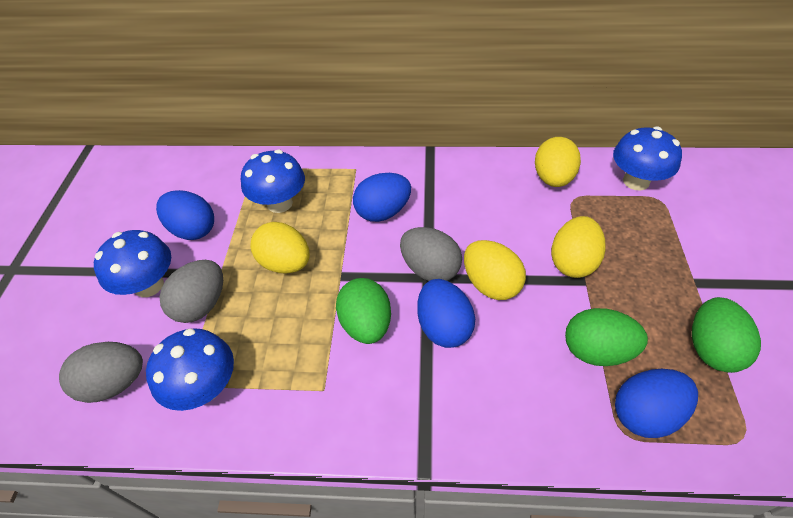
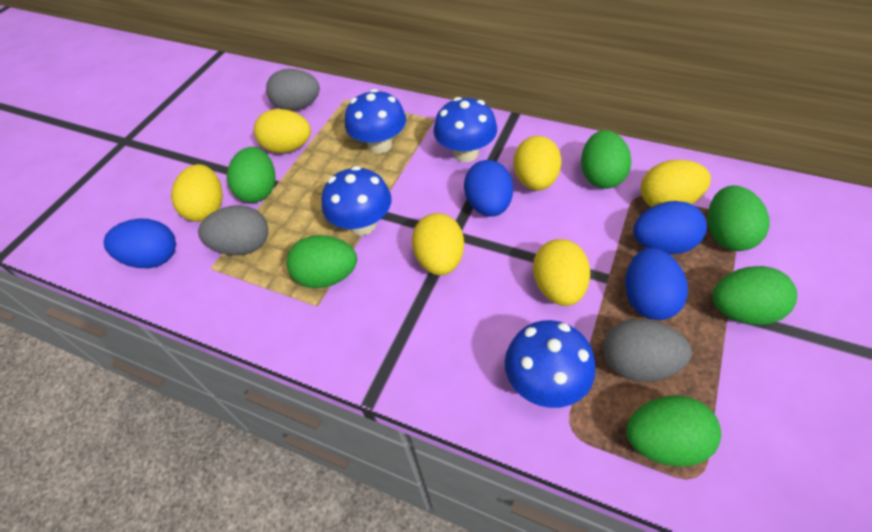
green egg: 3 -> 6
yellow egg: 4 -> 6

